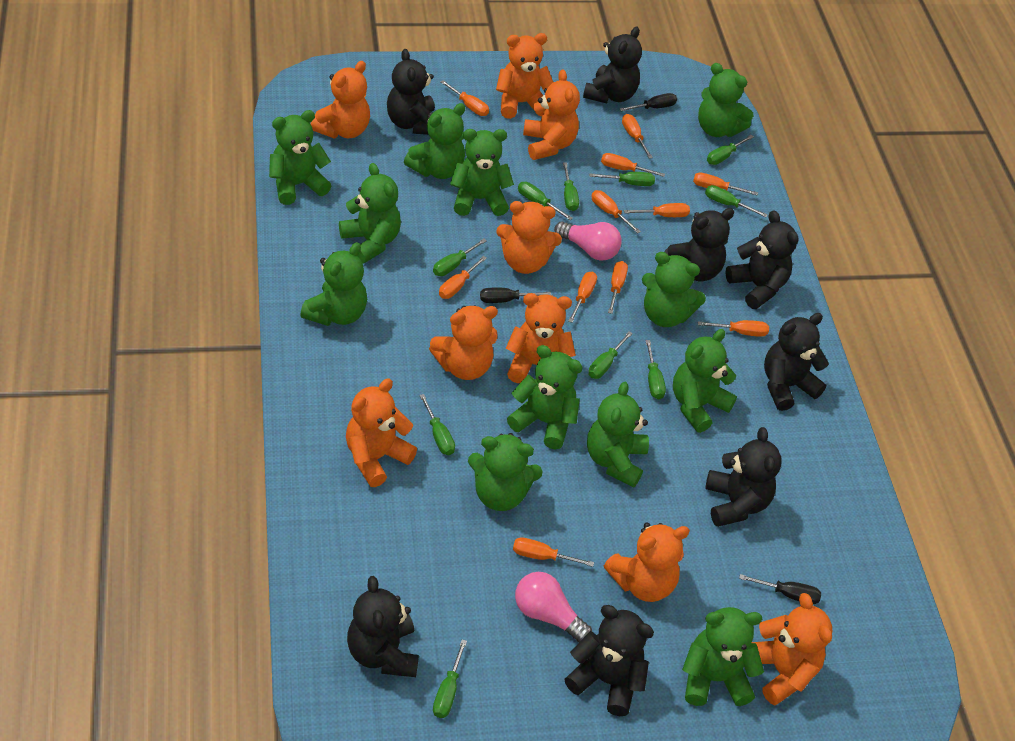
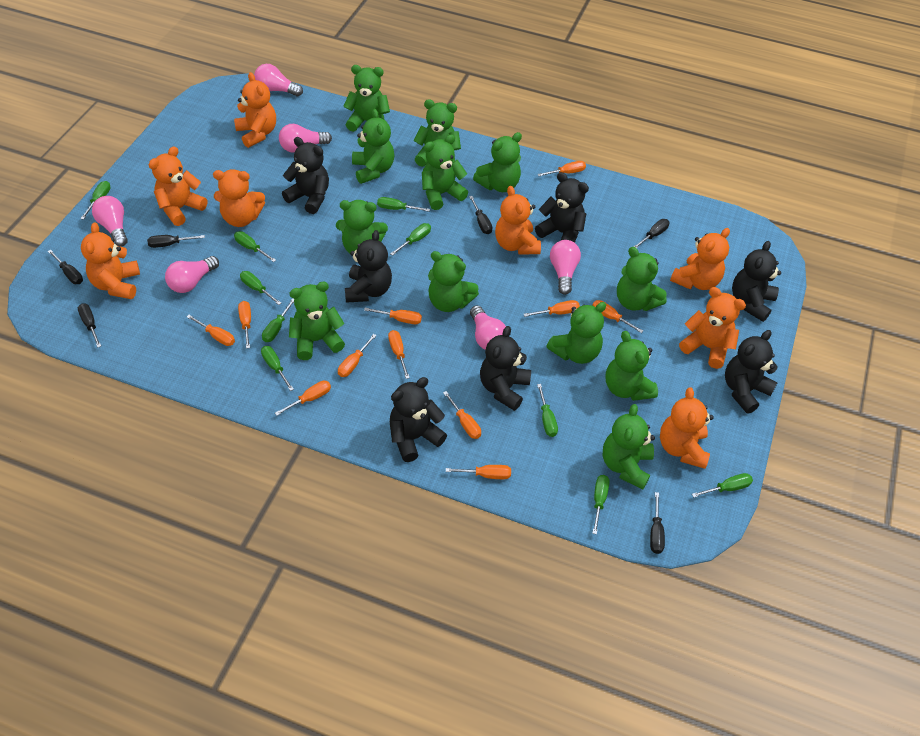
black screwdriver: 3 -> 6
black teddy bear: 8 -> 7
orange teddy bear: 9 -> 8
pink light bulb: 2 -> 6

